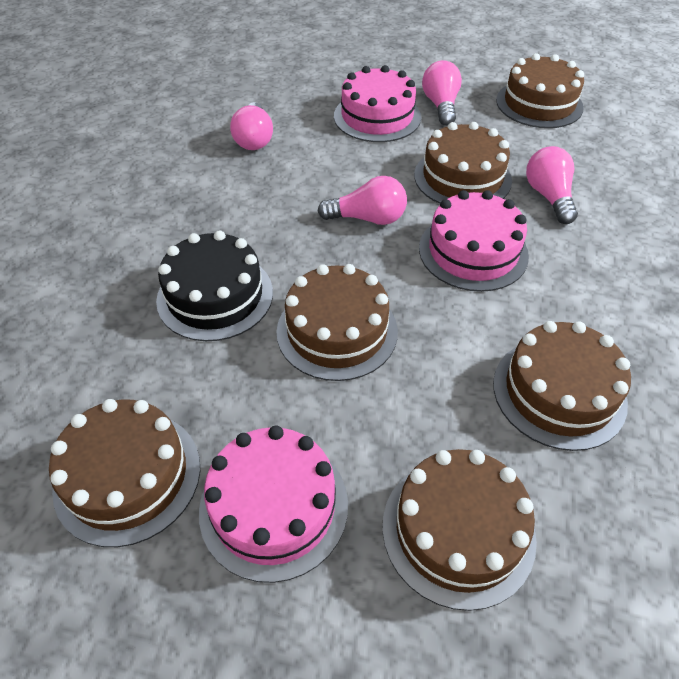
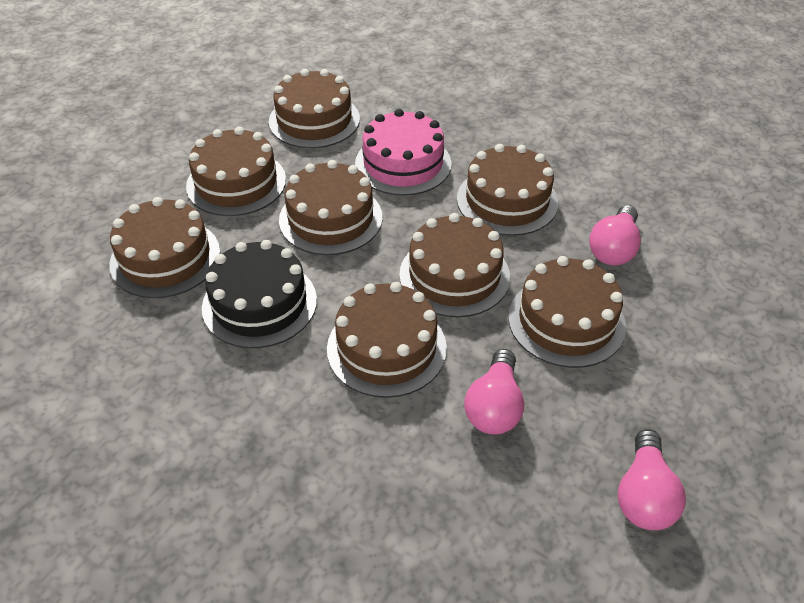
brown cake: 6 -> 8
pink cake: 3 -> 1
pink light bulb: 4 -> 3

